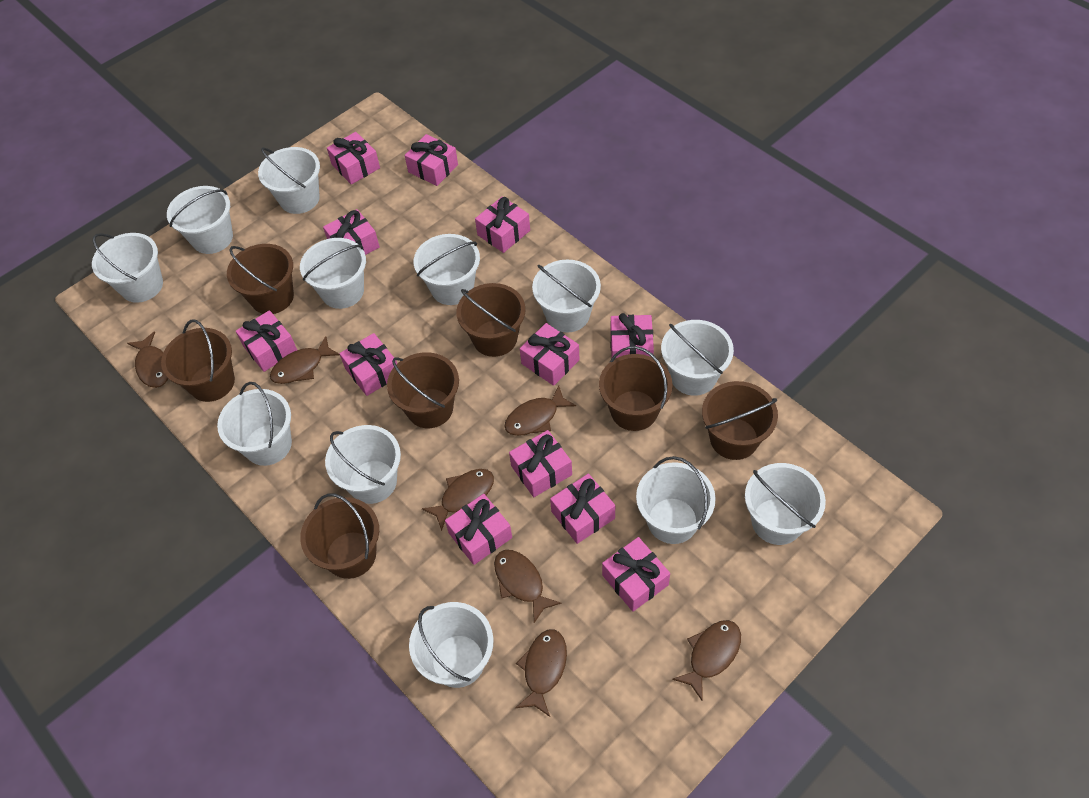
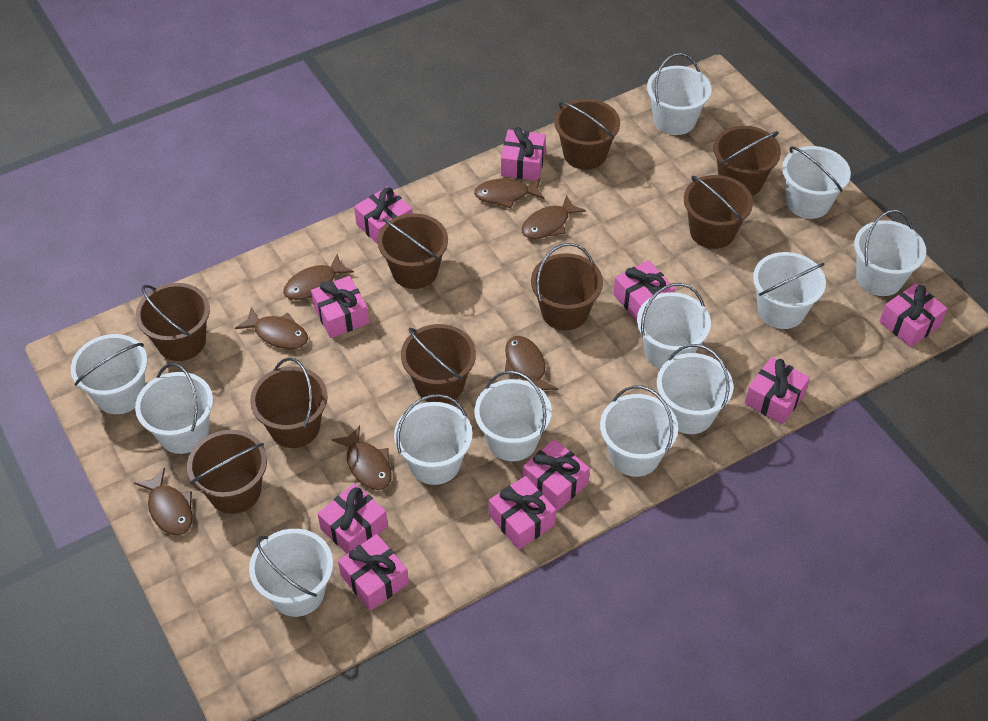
brown bucket: 7 -> 9
pink gift: 12 -> 10

